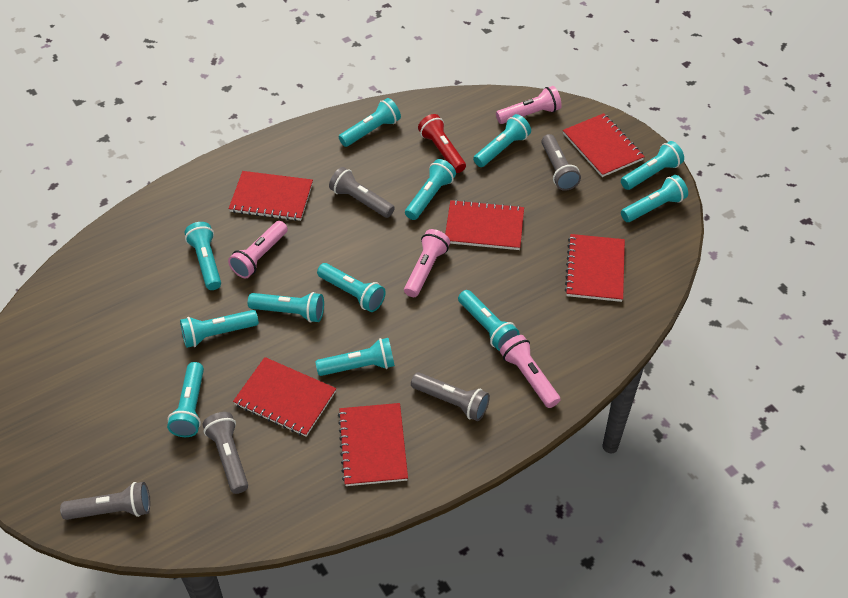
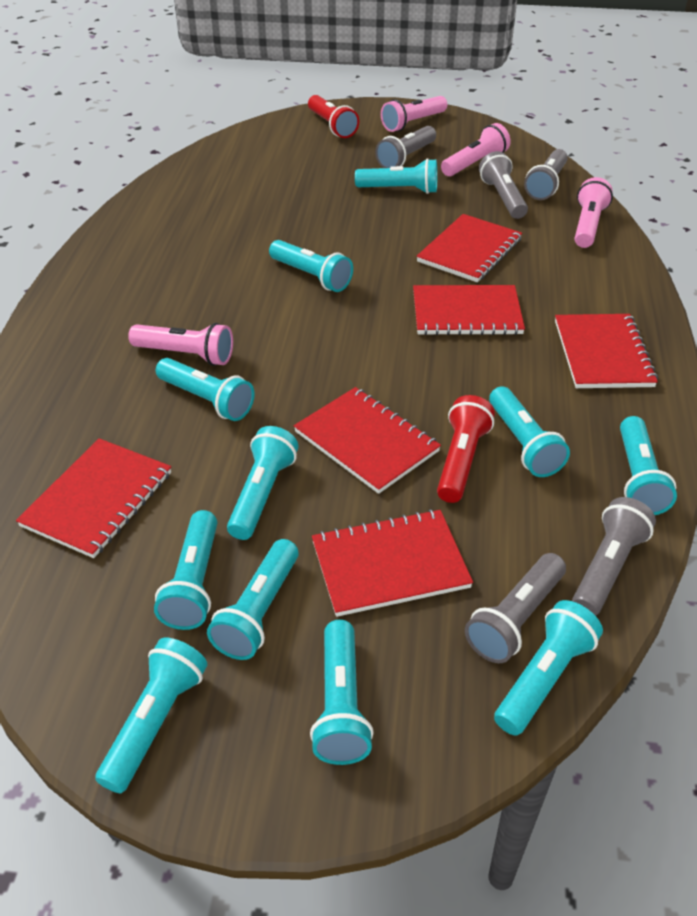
red flashlight: 1 -> 2
turquoise flashlight: 12 -> 11

